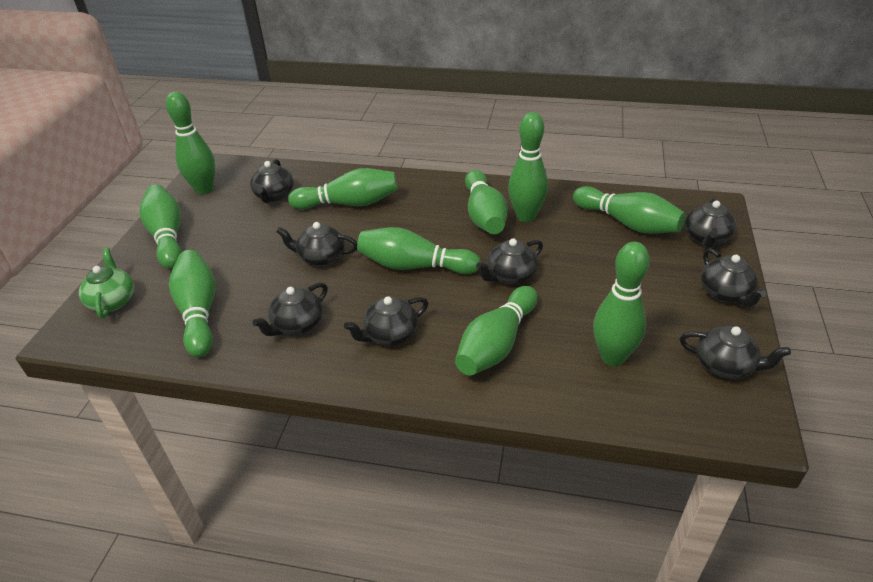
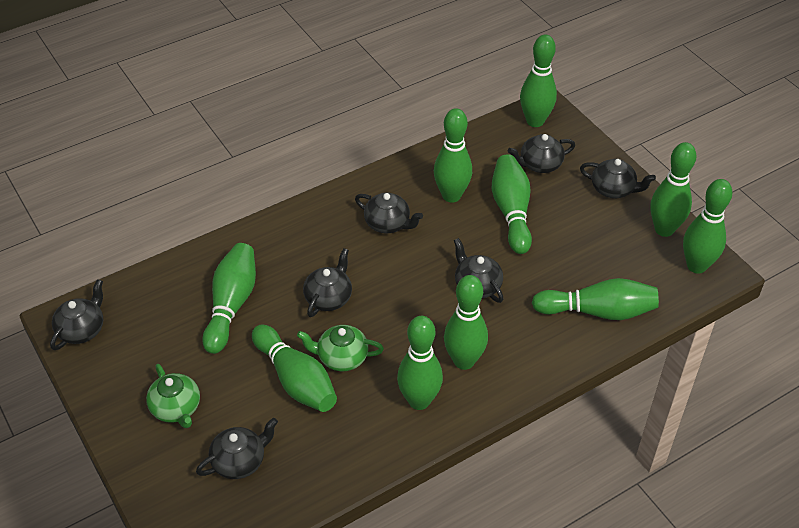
black teapot: 8 -> 7
green teapot: 1 -> 2

